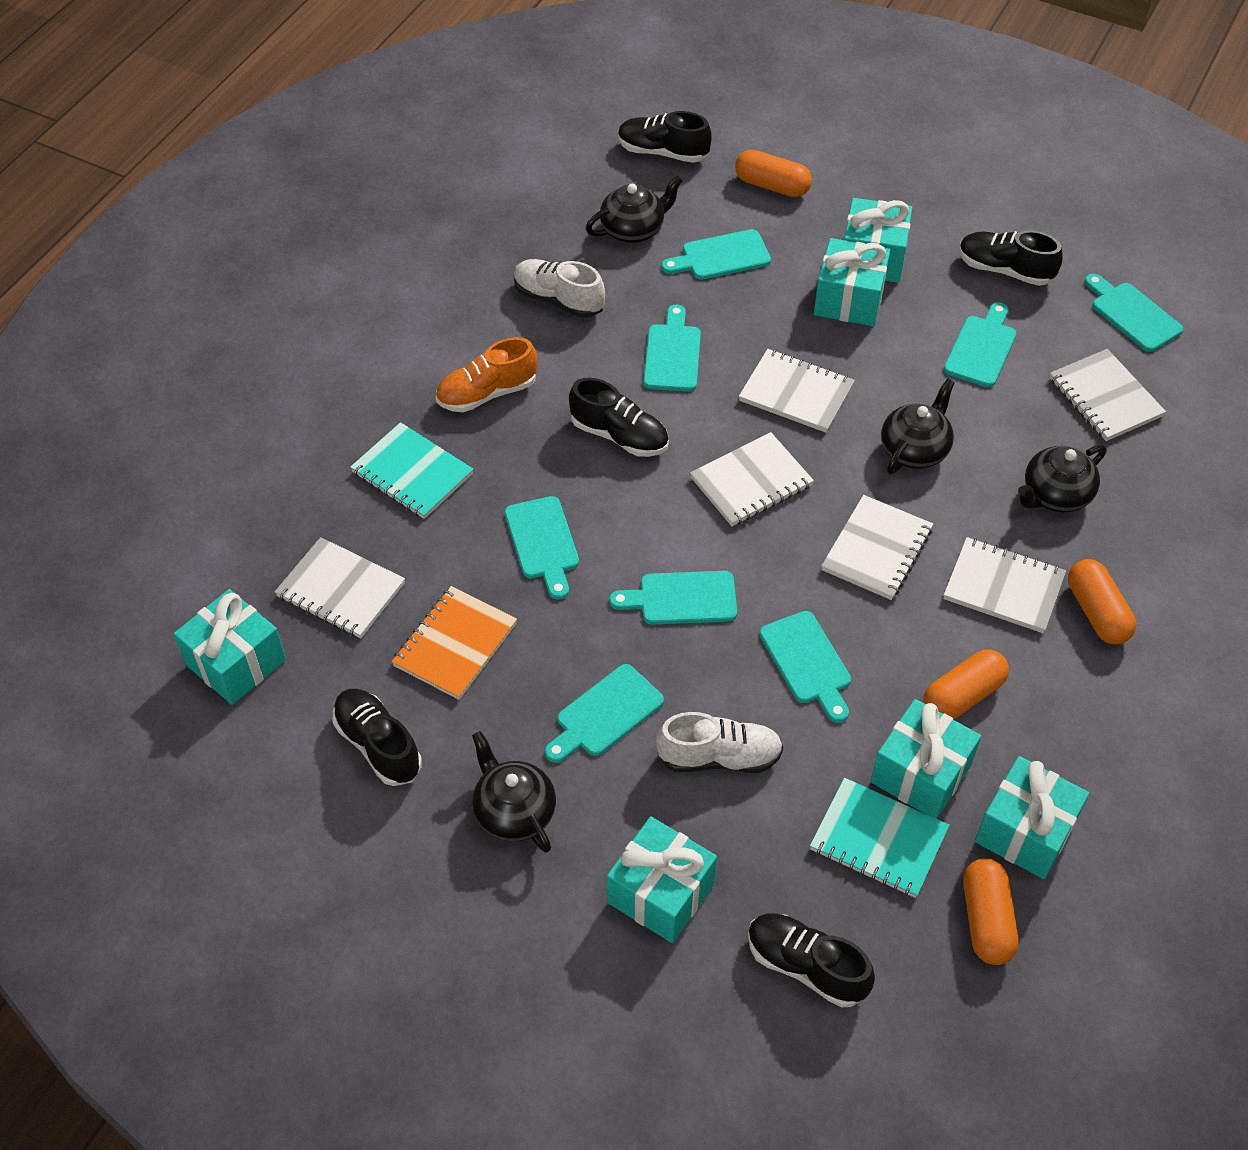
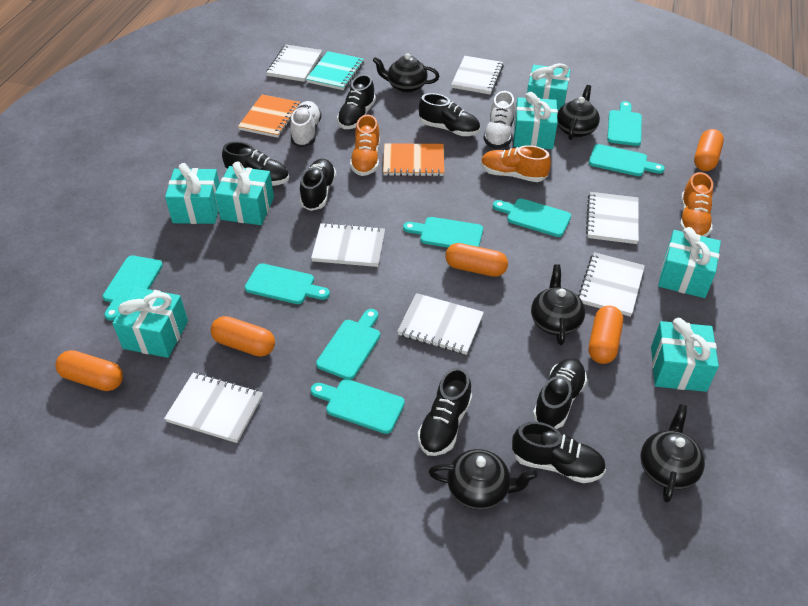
black shoe: 5 -> 7
black teapot: 4 -> 5
orange capsule: 4 -> 5
orange notebook: 1 -> 2
orange shoe: 1 -> 3
turquoise gift: 6 -> 7
turquoise notebook: 2 -> 1
white notebook: 6 -> 7

